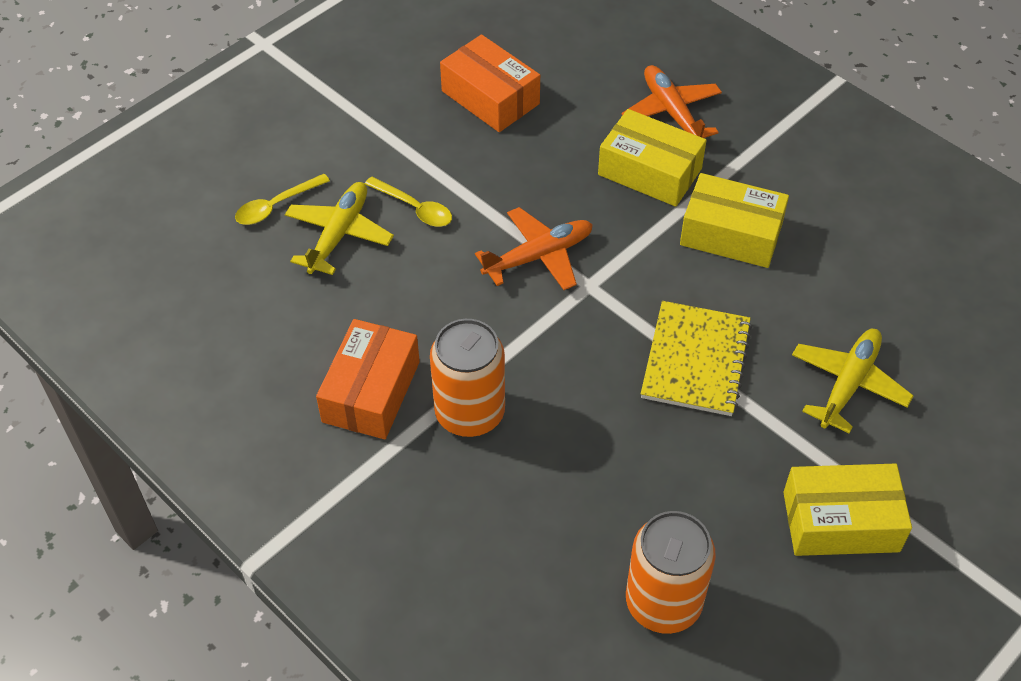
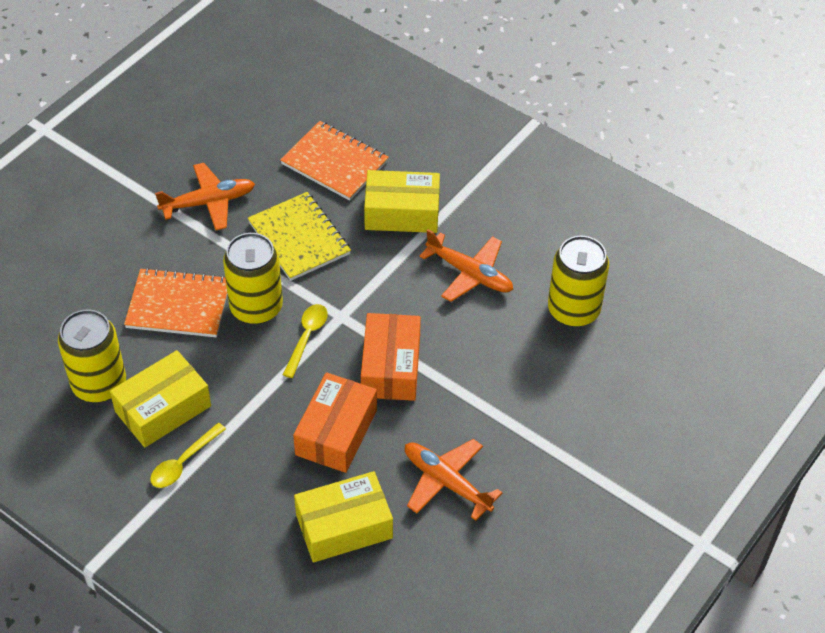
orange can: 2 -> 0
orange notebook: 0 -> 2
orange plane: 2 -> 3
yellow can: 0 -> 3
yellow plane: 2 -> 0

